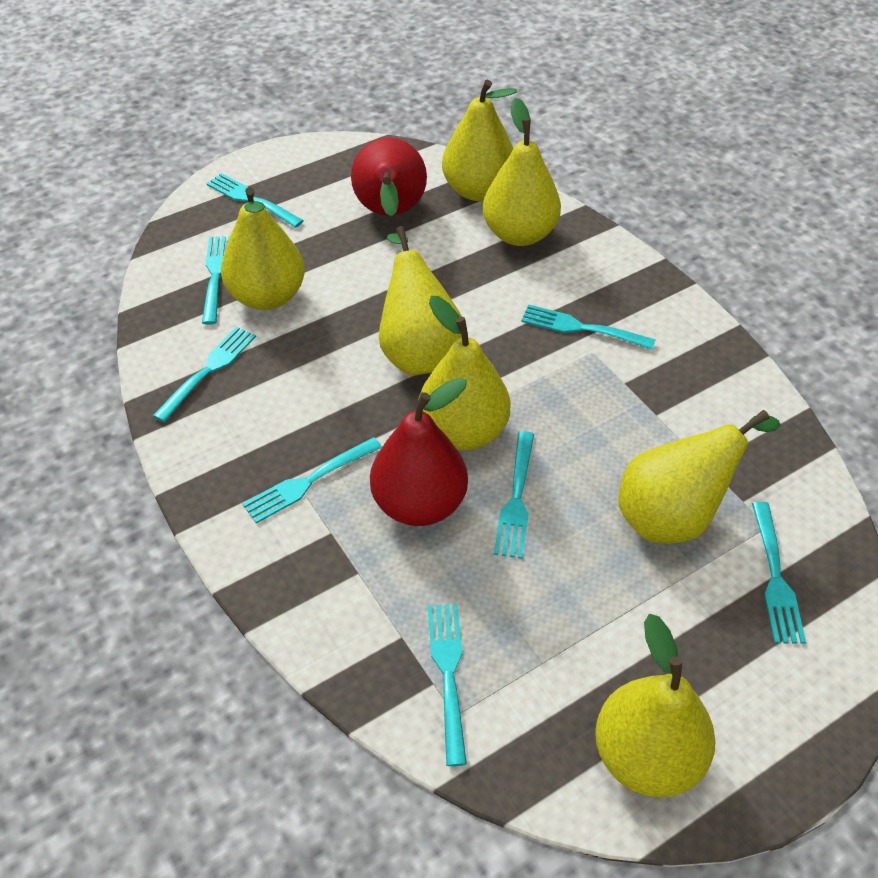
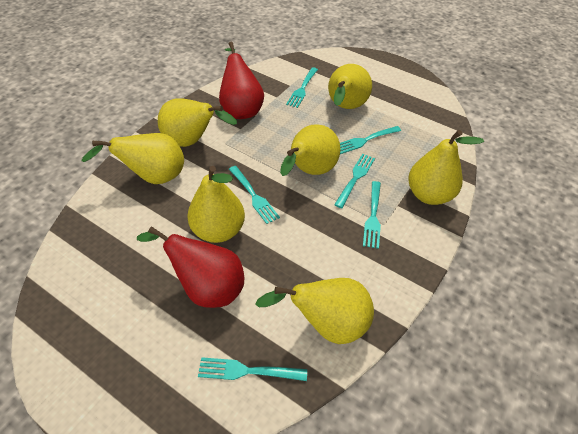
turquoise fork: 8 -> 6

